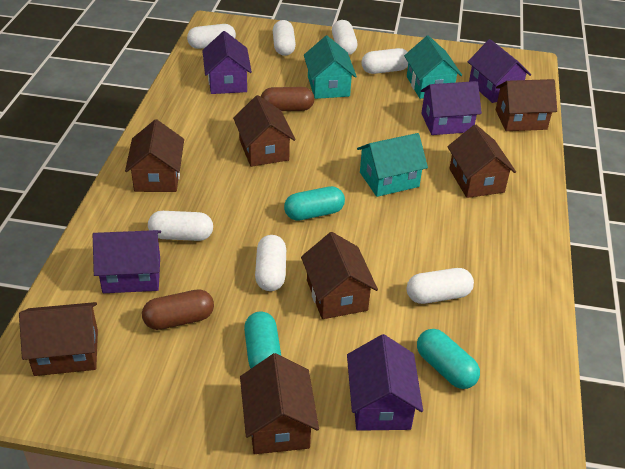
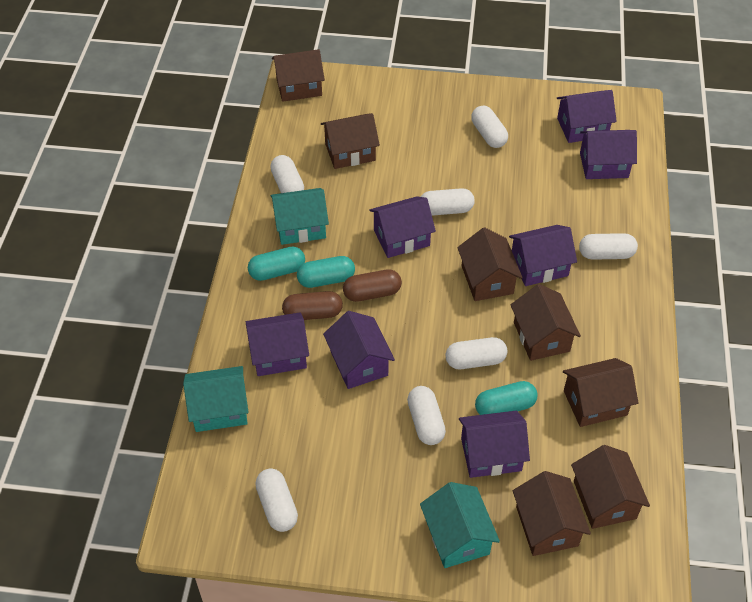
purple house: 5 -> 7

